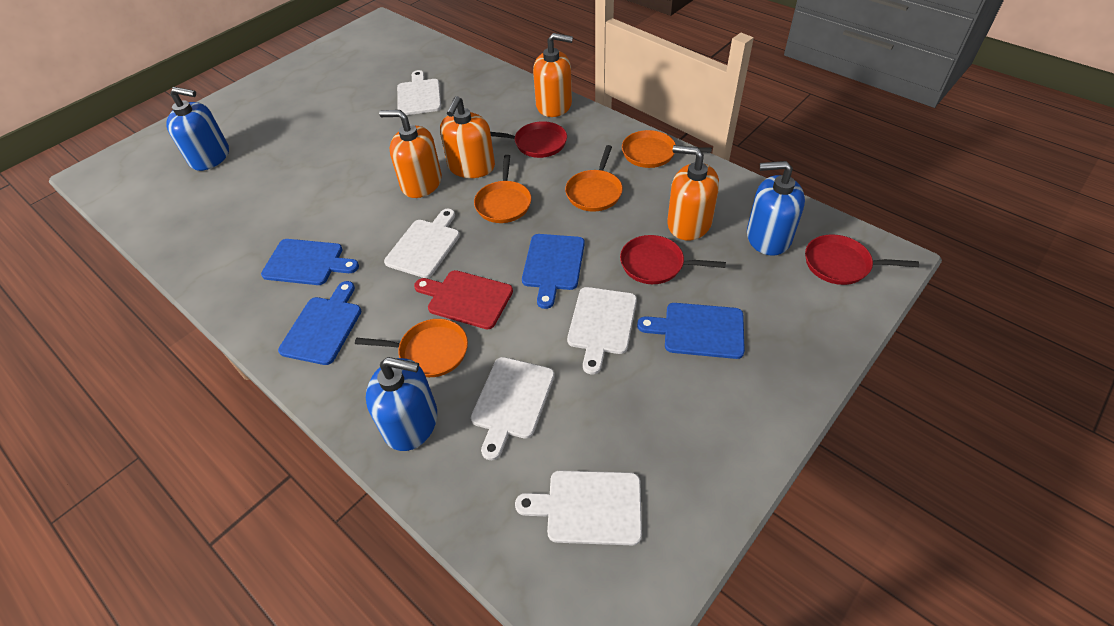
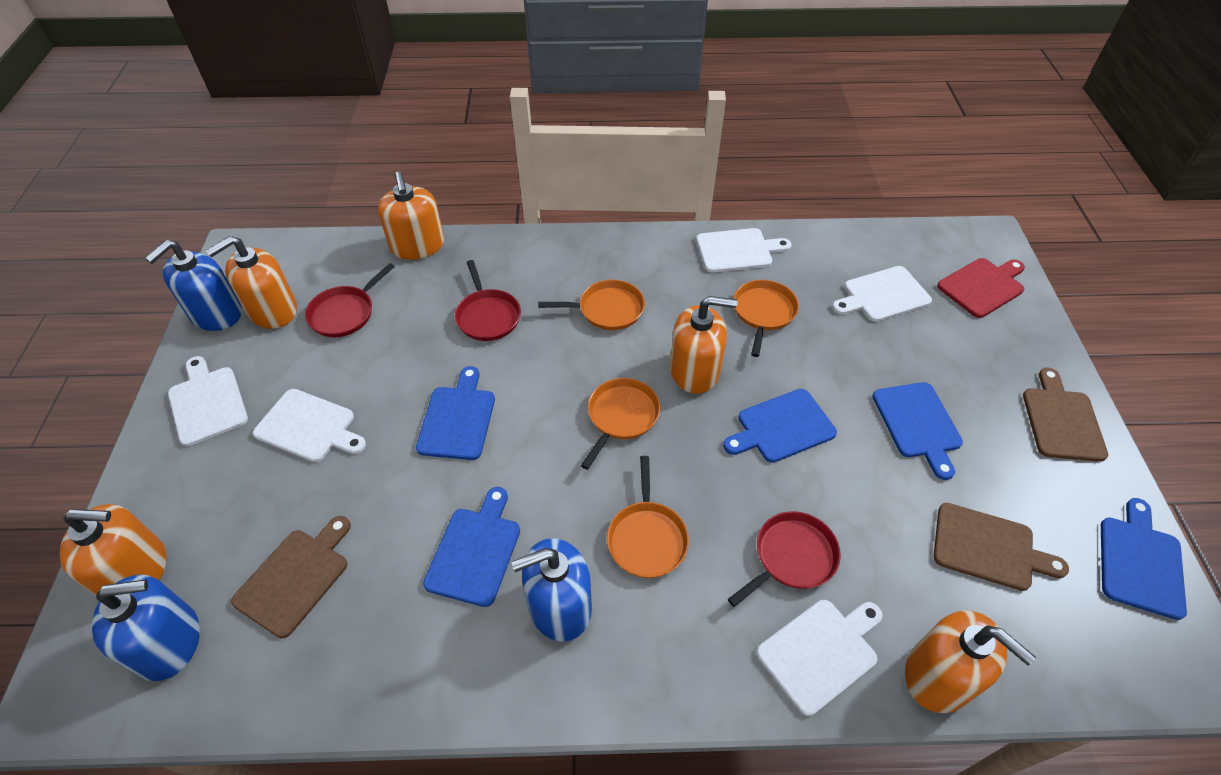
blue cutting board: 4 -> 5
brown cutting board: 0 -> 3
orange soap dispenser: 4 -> 5

